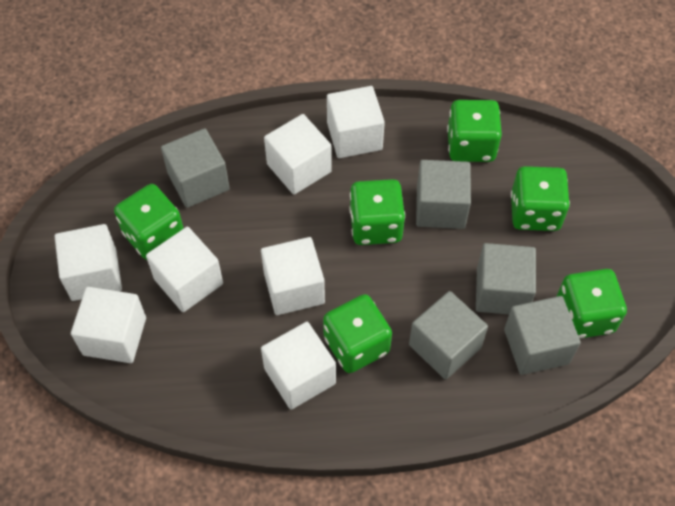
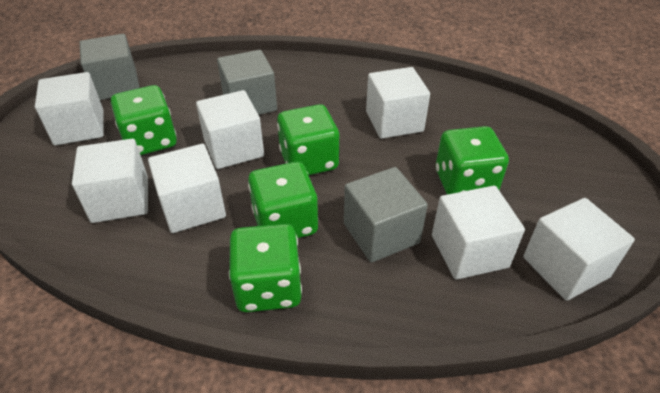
green dice: 6 -> 5
grey cube: 5 -> 3

